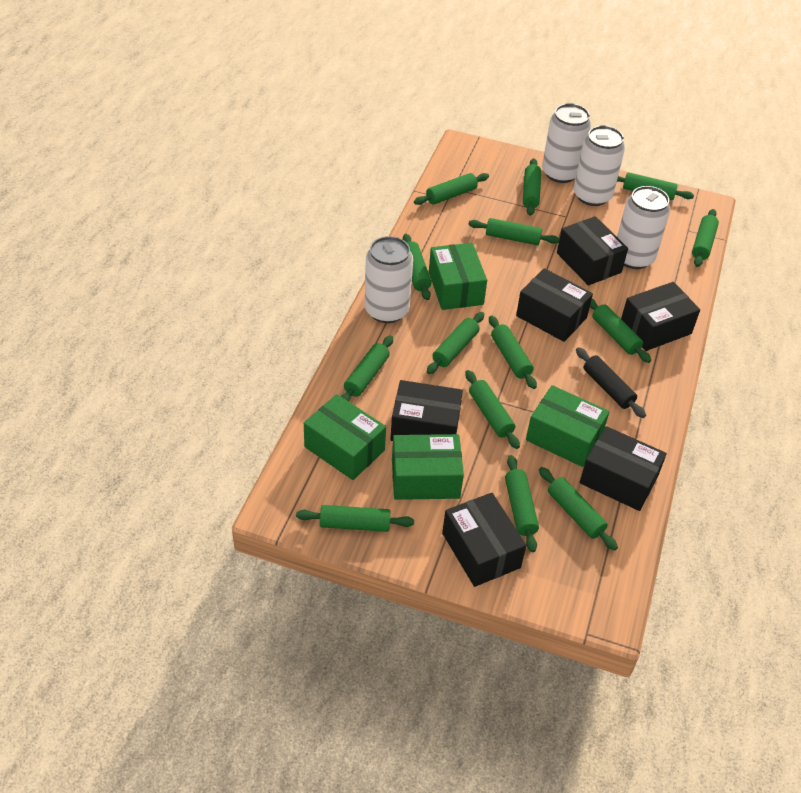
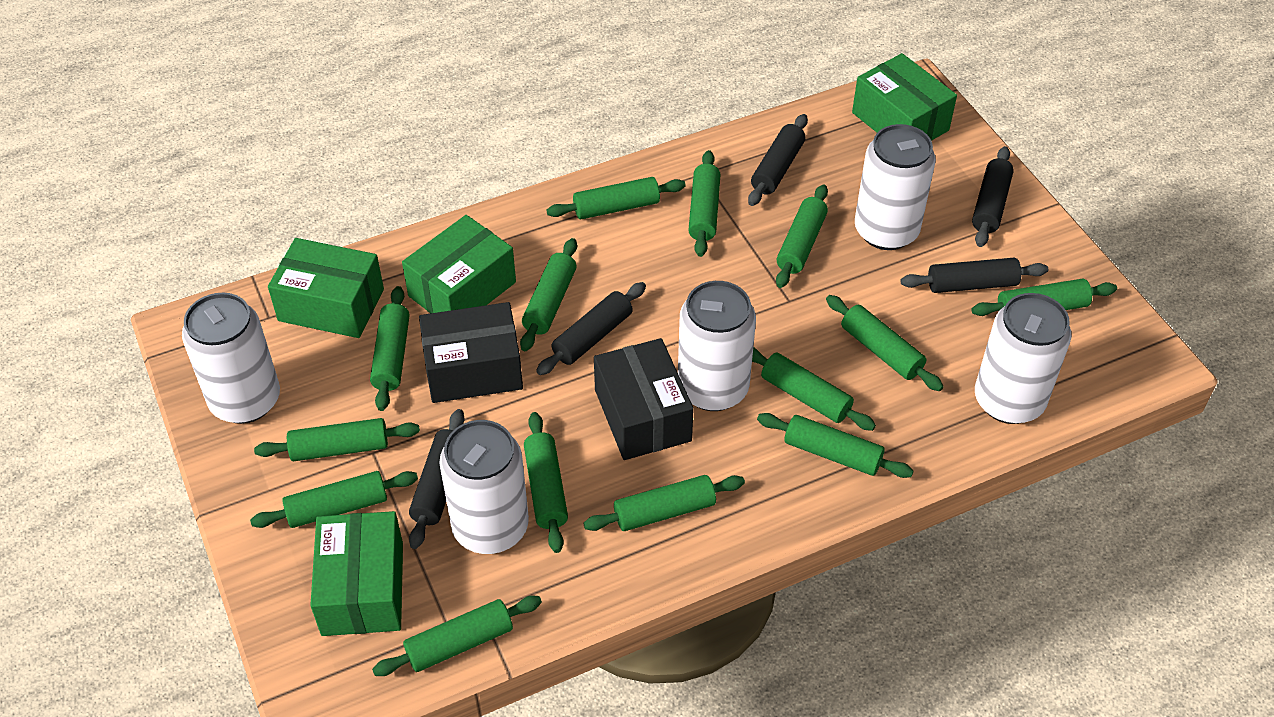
black box: 6 -> 2
black rolling pin: 1 -> 5
white can: 4 -> 5

